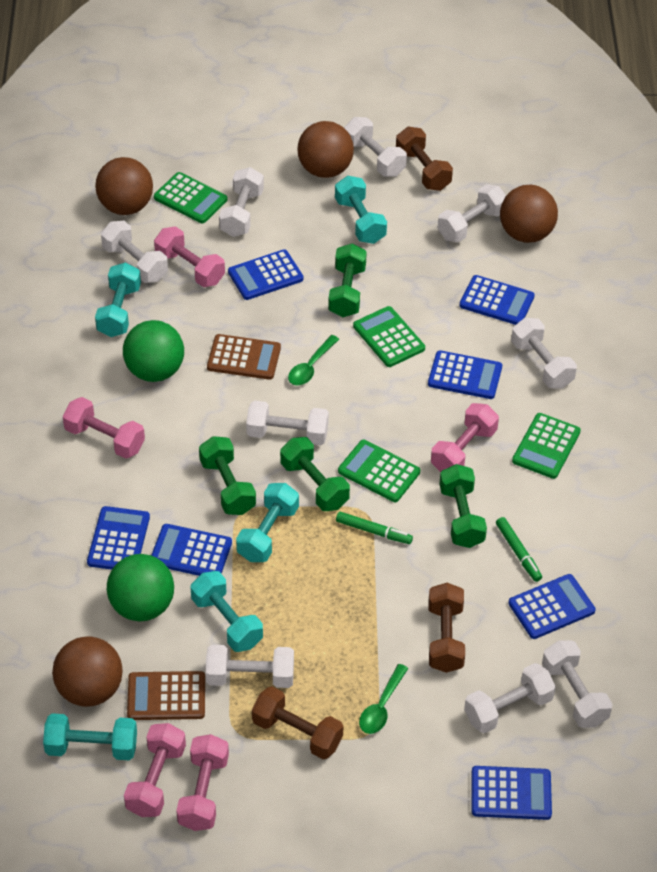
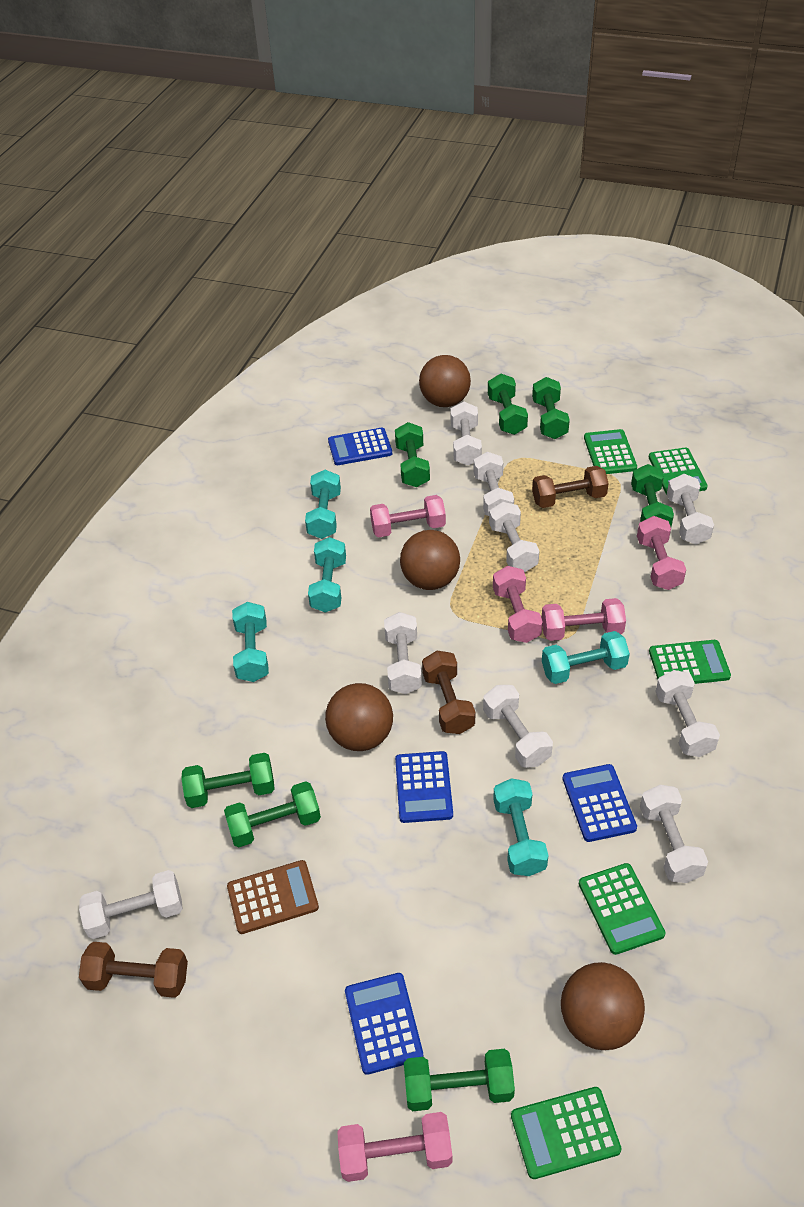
blue calculator: 7 -> 4
brown calculator: 2 -> 1
green ball: 2 -> 0
green calculator: 4 -> 5
green dumbbell: 4 -> 7
green marker: 2 -> 0
green spoon: 2 -> 0

